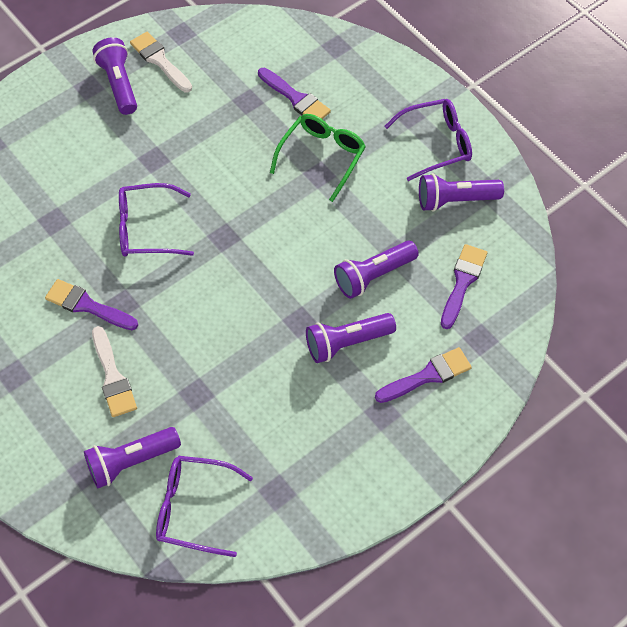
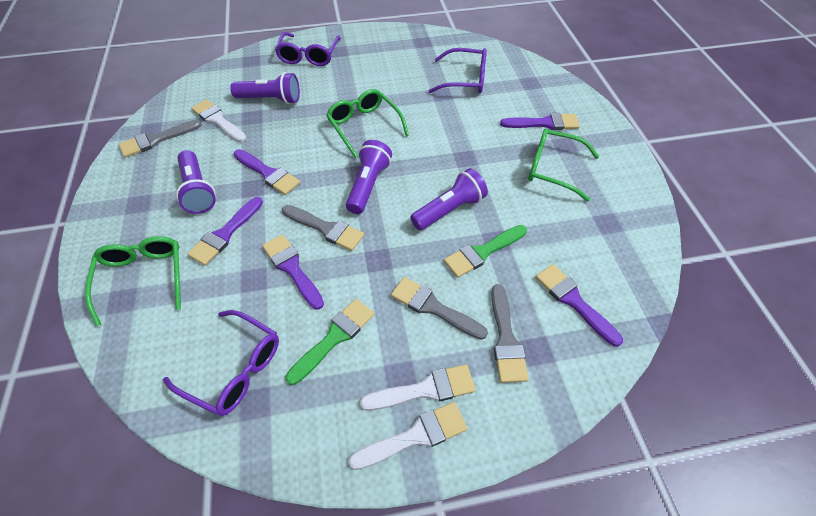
green brush: 0 -> 2
green glasses: 1 -> 3
grey brush: 0 -> 4
purple brush: 4 -> 5
purple flashlight: 5 -> 4
white brush: 2 -> 3

